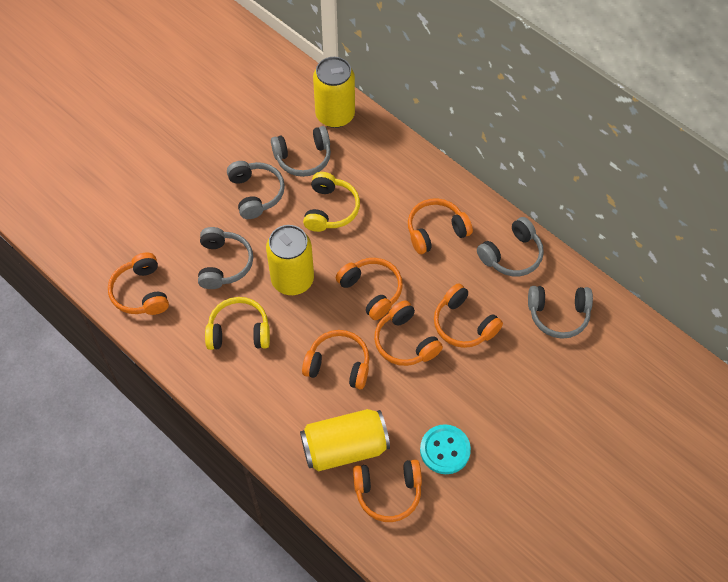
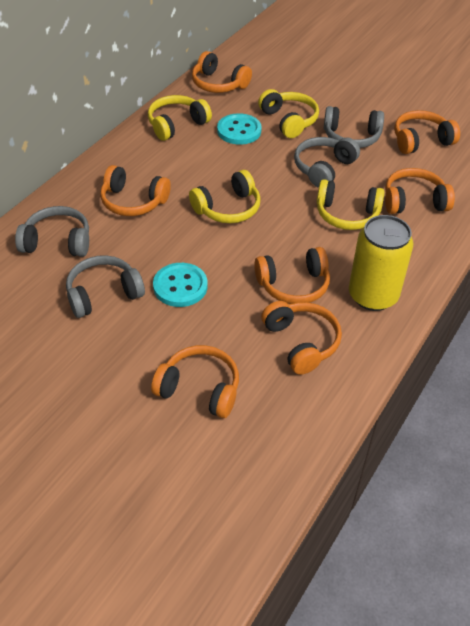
grey headphones: 5 -> 4
turquoise button: 1 -> 2
yellow can: 3 -> 1
yellow headphones: 2 -> 4

